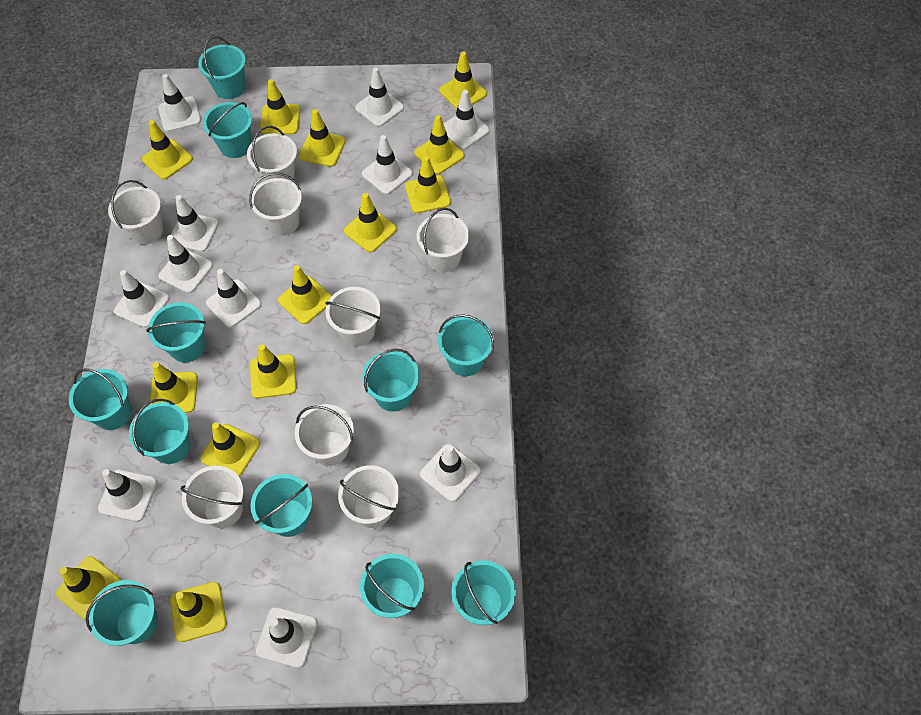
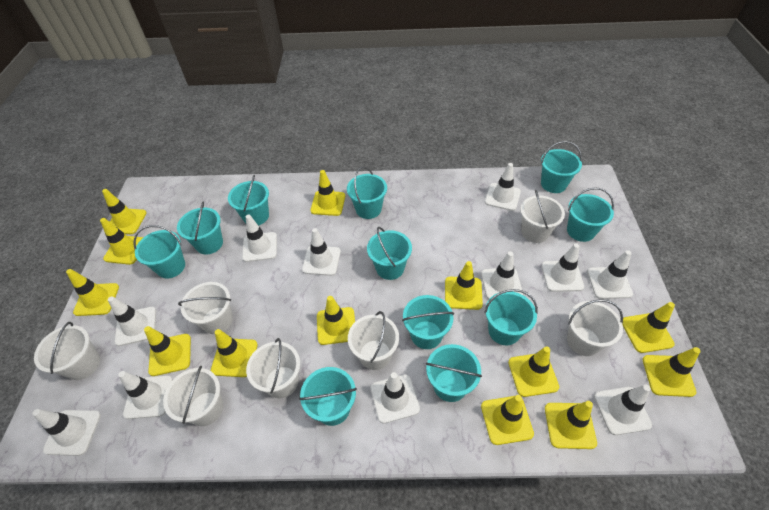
white bucket: 8 -> 7

